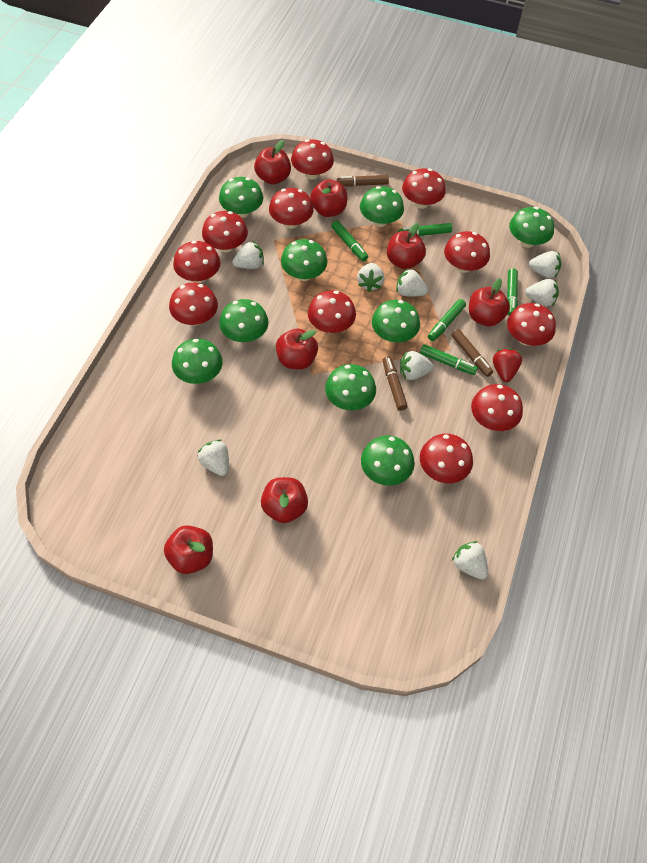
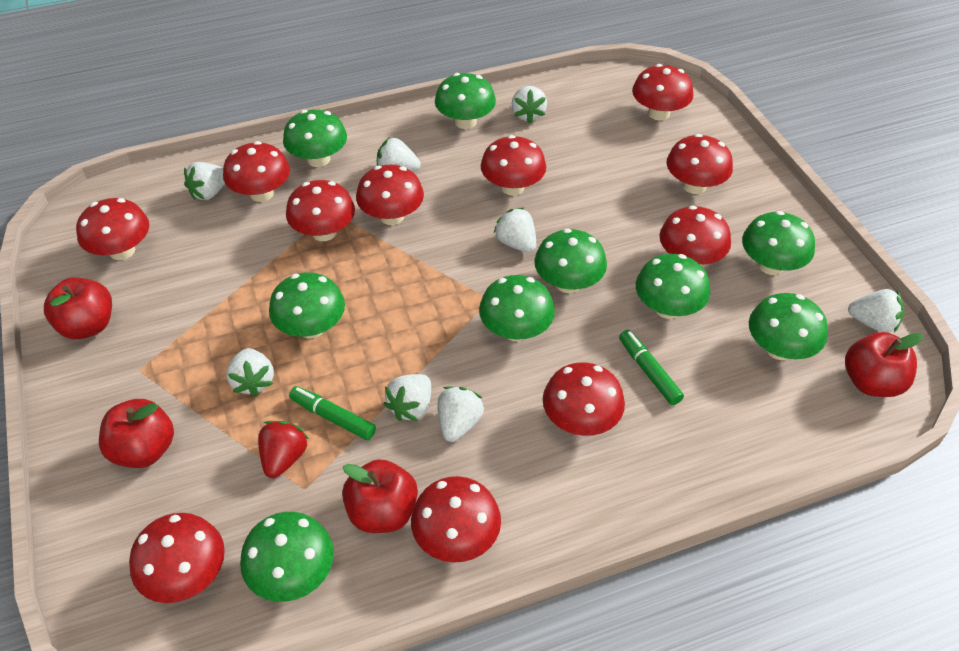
brown marker: 3 -> 0
green marker: 5 -> 2
red apple: 7 -> 4

